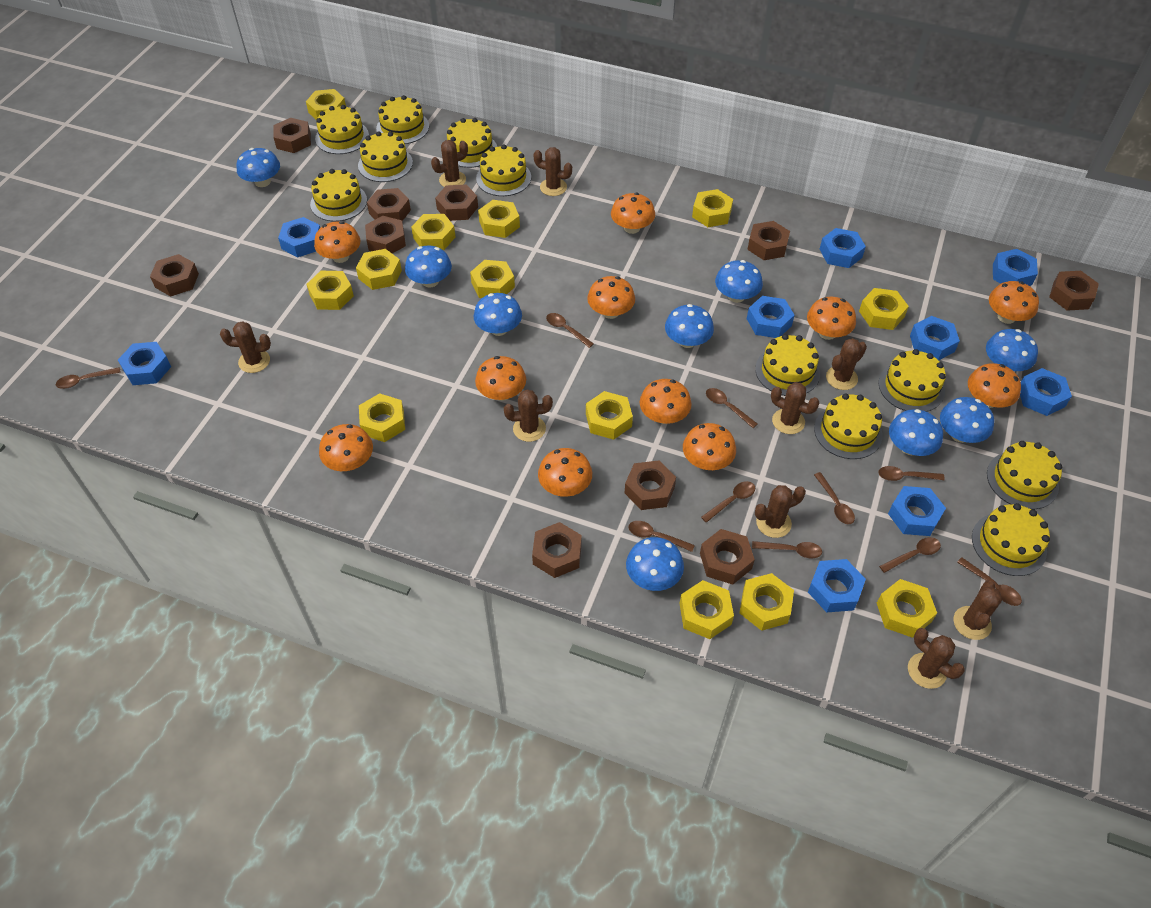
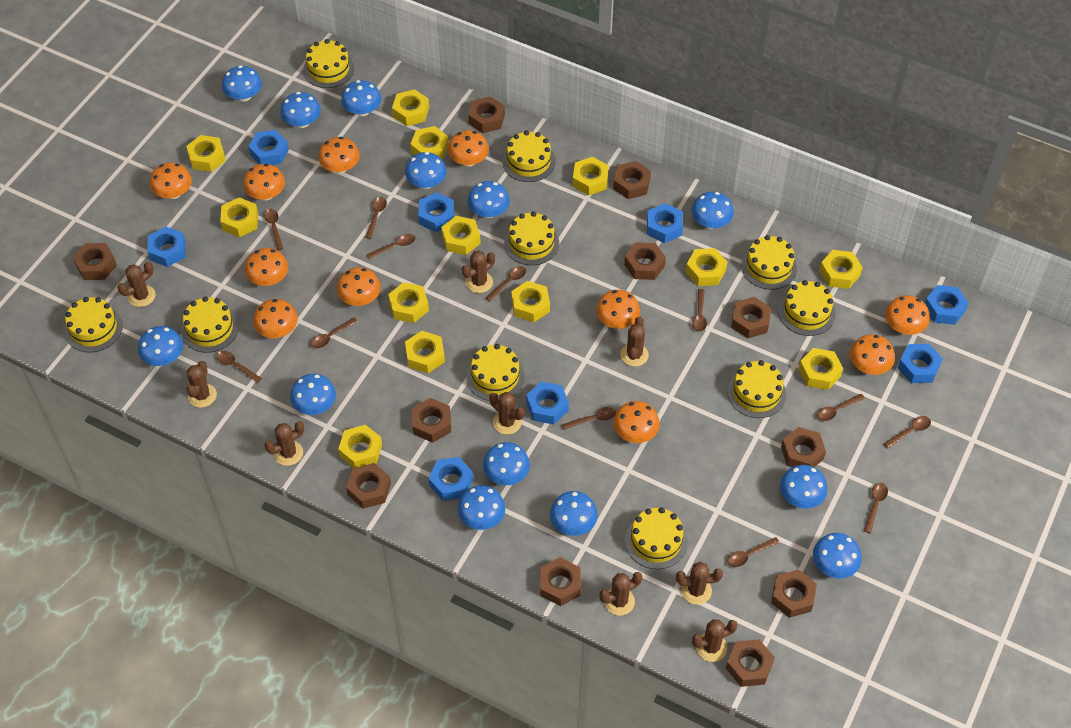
blue mushroom: 9 -> 13
blue nut: 9 -> 8
brown nut: 10 -> 11
brown spoon: 10 -> 12
yellow cake: 11 -> 10

